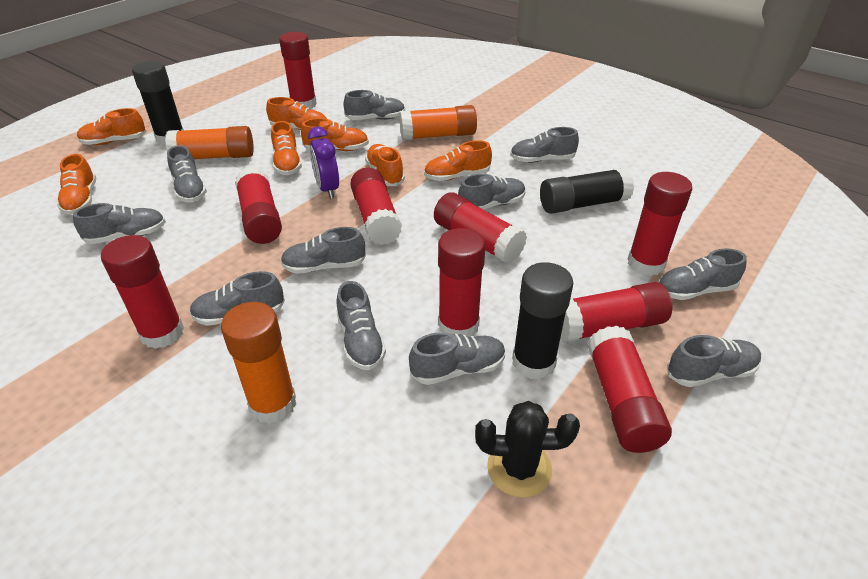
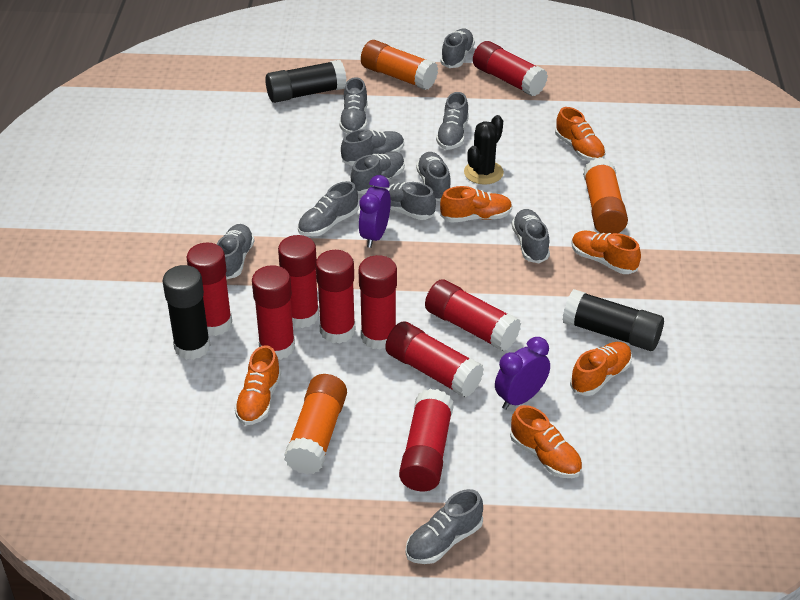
orange shoe: 7 -> 6
purple clock: 1 -> 2

